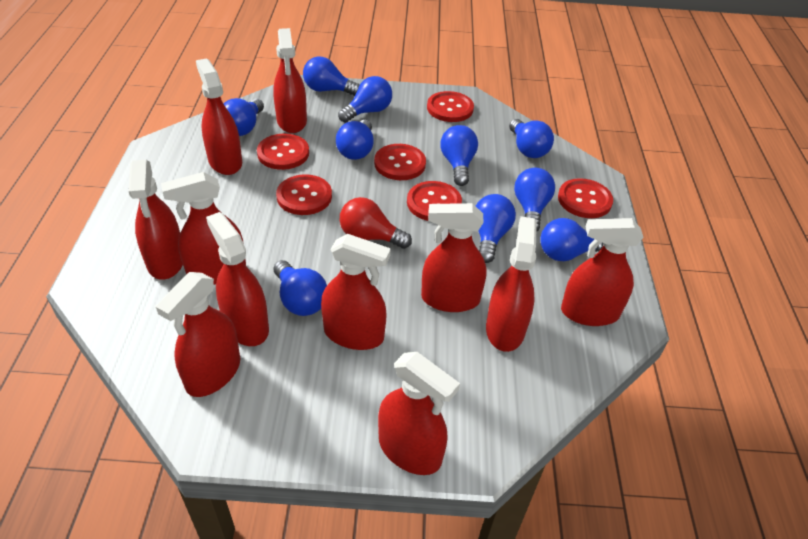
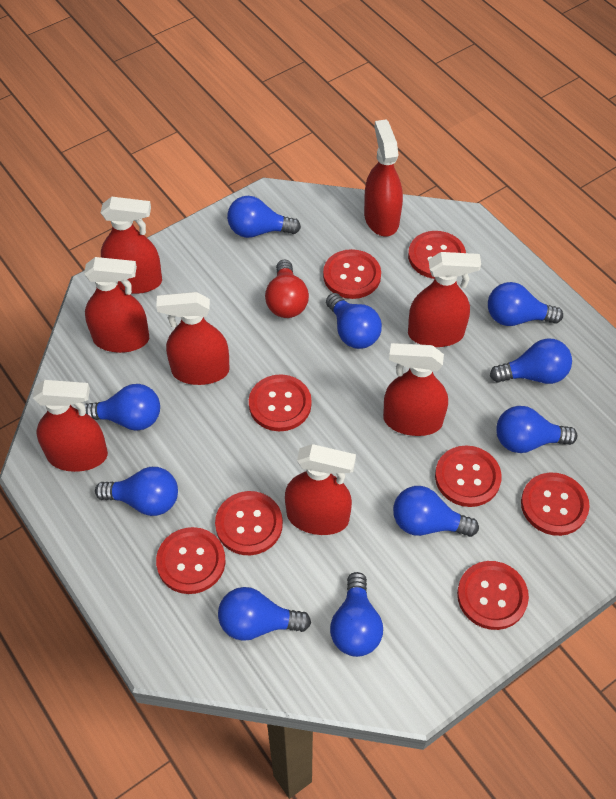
red button: 6 -> 8
red spray bottle: 11 -> 8

